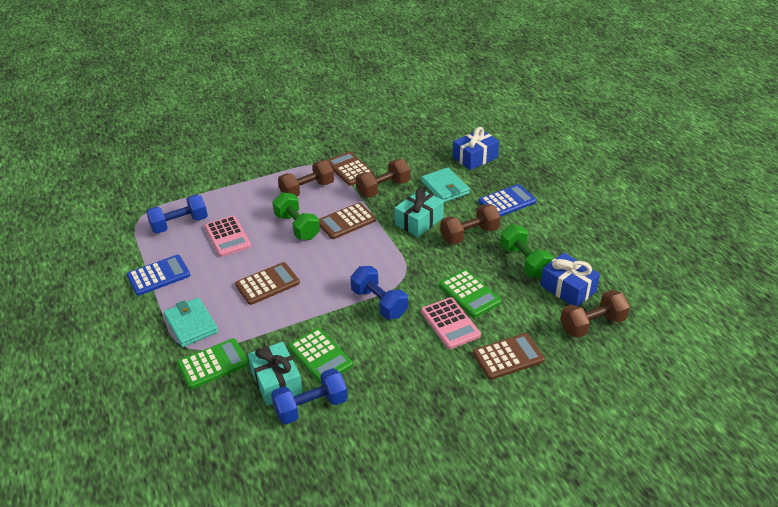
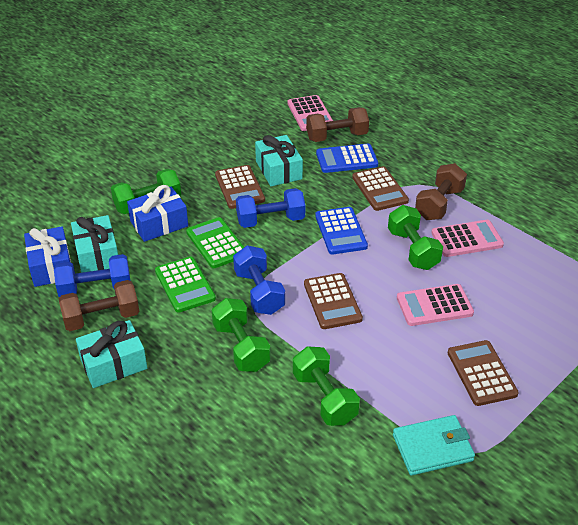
brown dumbbell: 4 -> 3
green calculator: 3 -> 2
green dumbbell: 2 -> 4
pink calculator: 2 -> 3
turquoise gift: 2 -> 3
turquoise wallet: 2 -> 1

